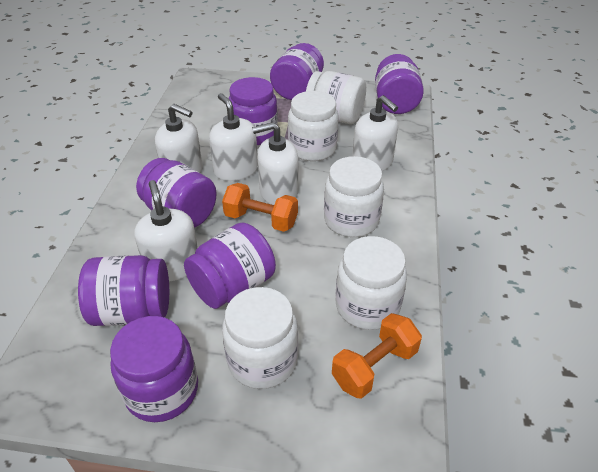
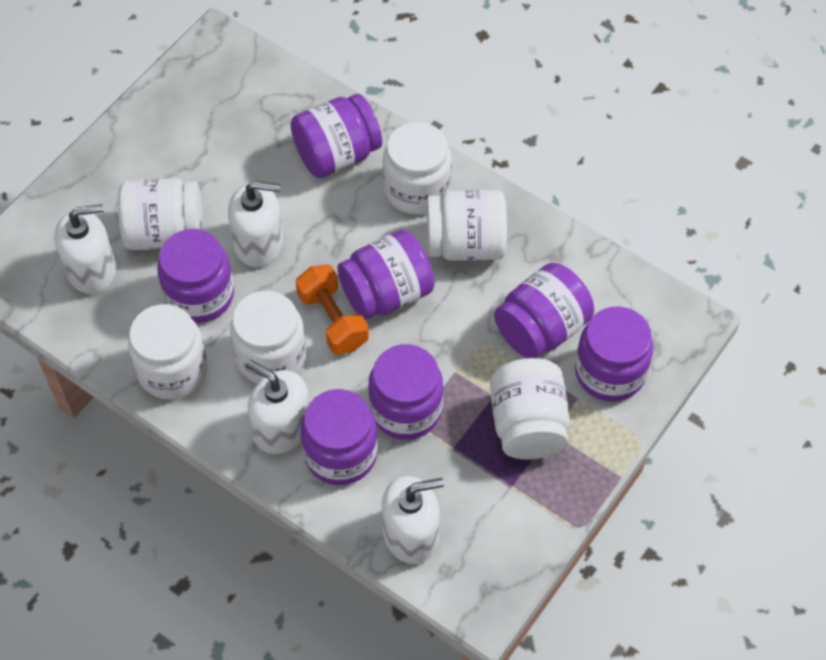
orange dumbbell: 2 -> 1
white jar: 5 -> 6
white soap dispenser: 5 -> 4

